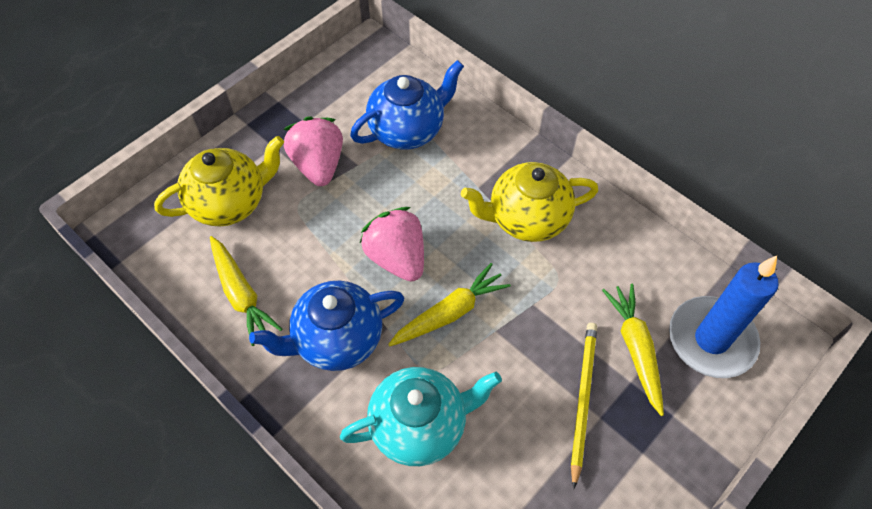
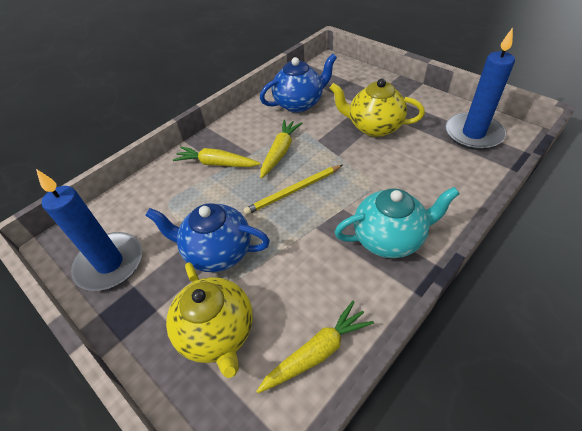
blue candle: 1 -> 2
pink strawberry: 2 -> 0

